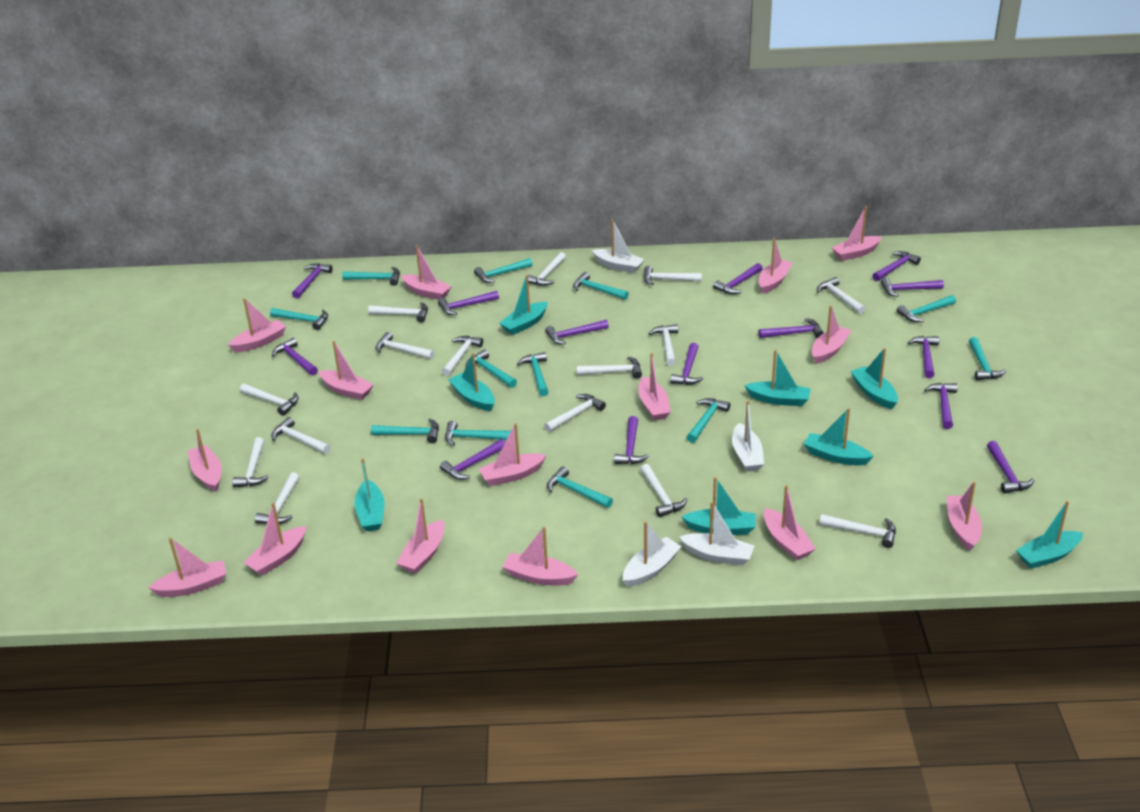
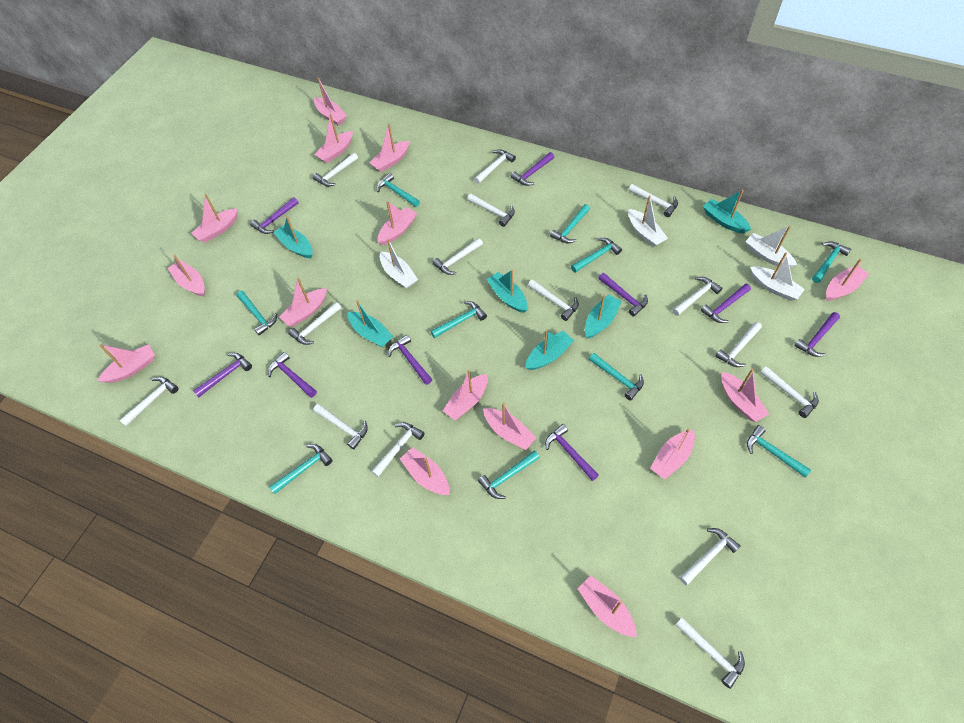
purple hammer: 14 -> 9
turquoise boat: 8 -> 6
turquoise hammer: 12 -> 10

